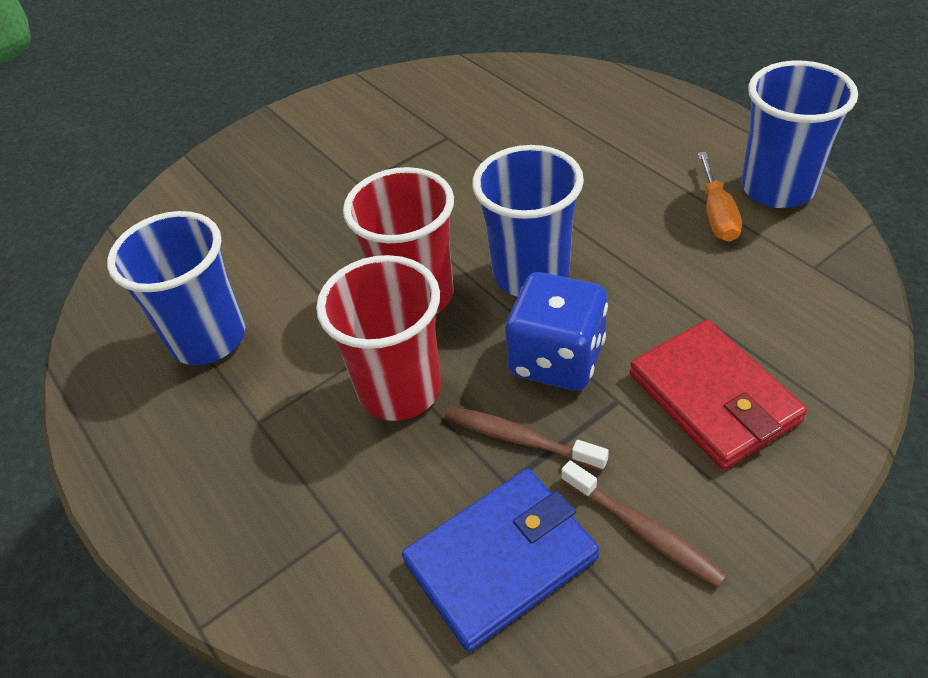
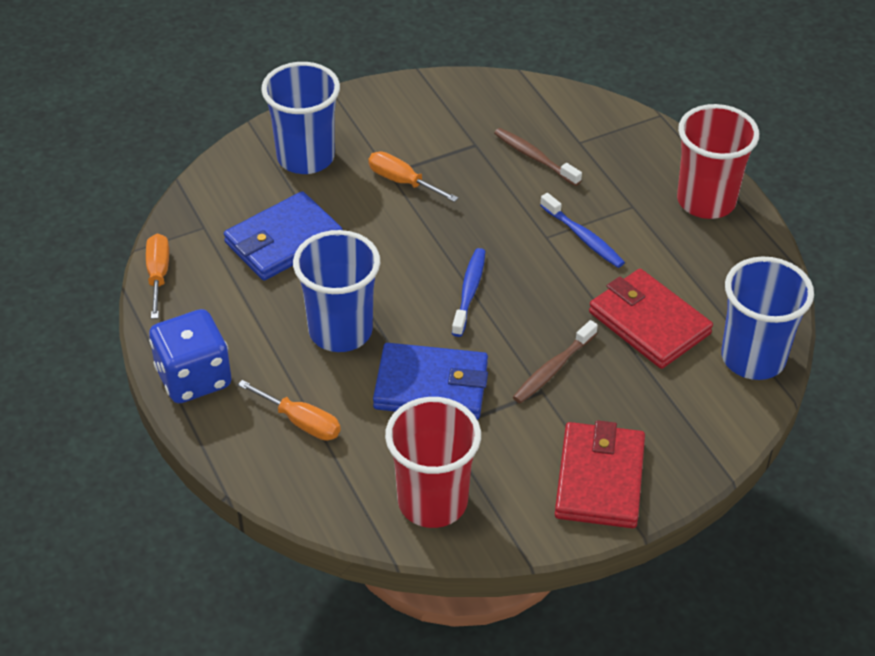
blue toothbrush: 0 -> 2
blue wallet: 1 -> 2
orange screwdriver: 1 -> 3
red wallet: 1 -> 2

